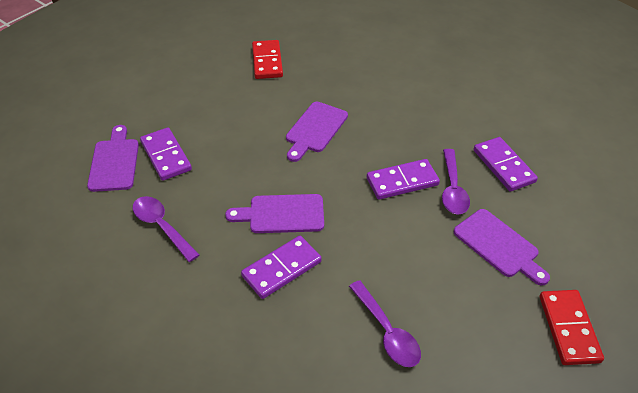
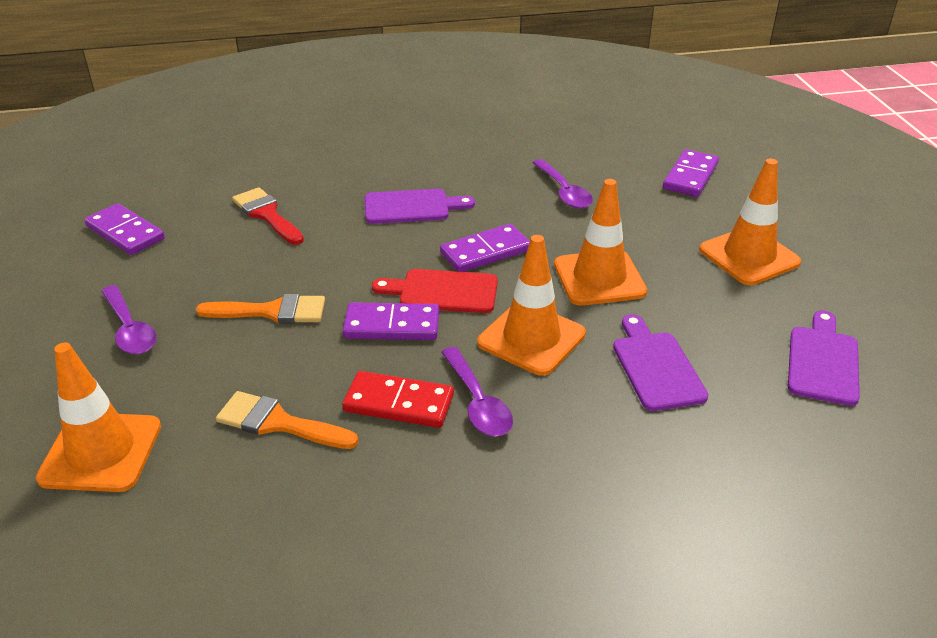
orange brush: 0 -> 2
orange traffic cone: 0 -> 4
purple cutting board: 4 -> 3
red brush: 0 -> 1
red cutting board: 0 -> 1
red domino: 2 -> 1

